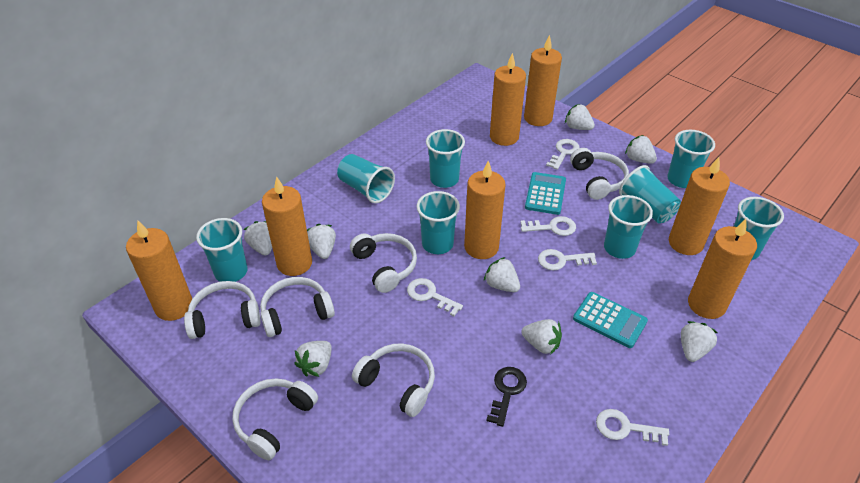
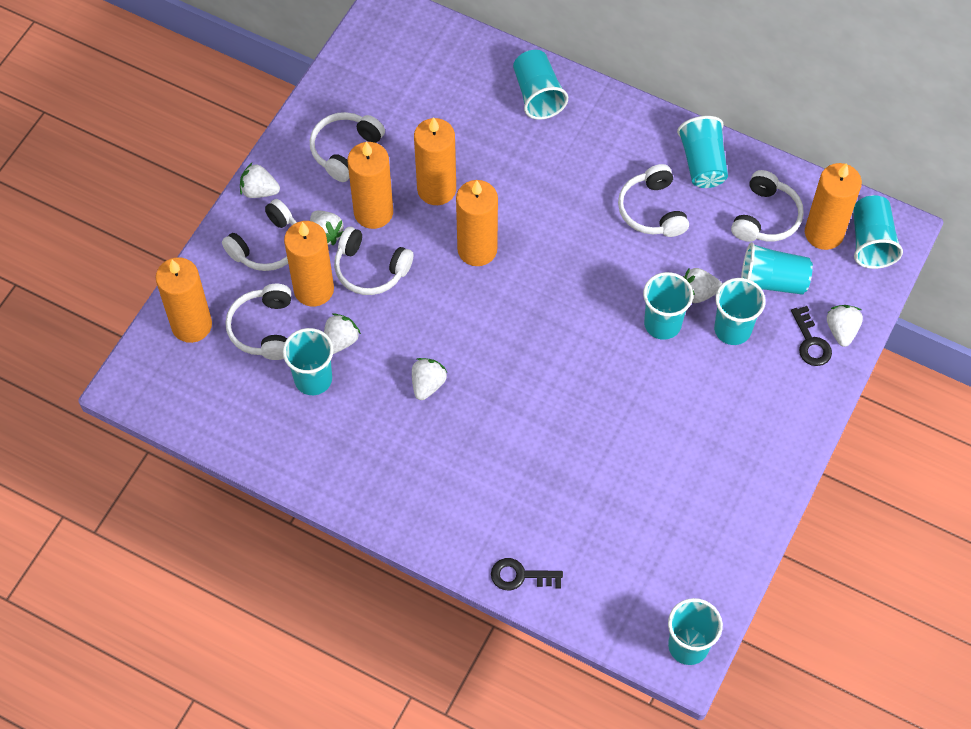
black key: 1 -> 2
orange candle: 7 -> 6
turquoise calculator: 2 -> 0
white key: 5 -> 0
white strawberry: 8 -> 6

